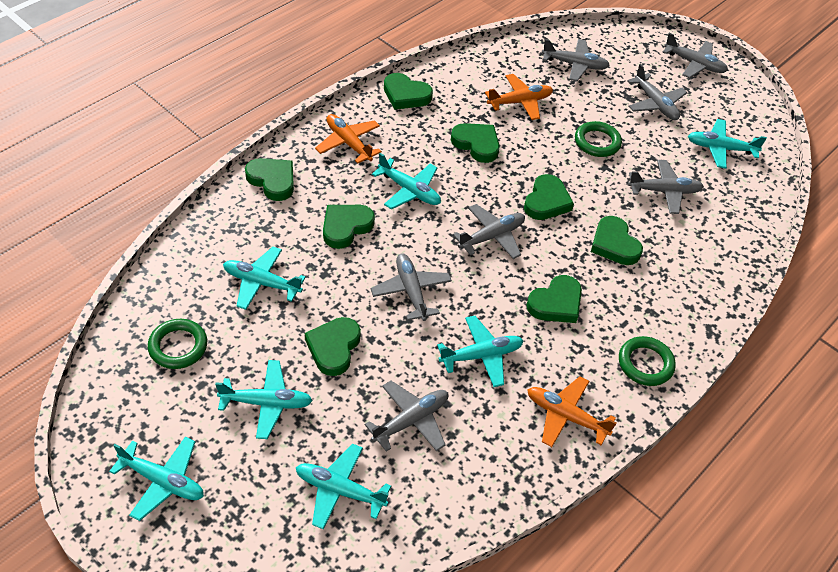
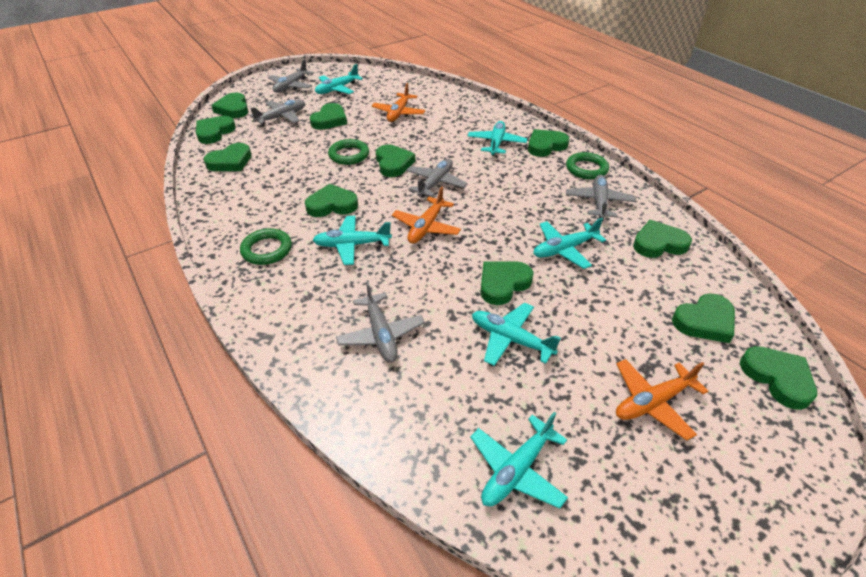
green heart: 8 -> 11
grey plane: 7 -> 5
turquoise plane: 7 -> 6

